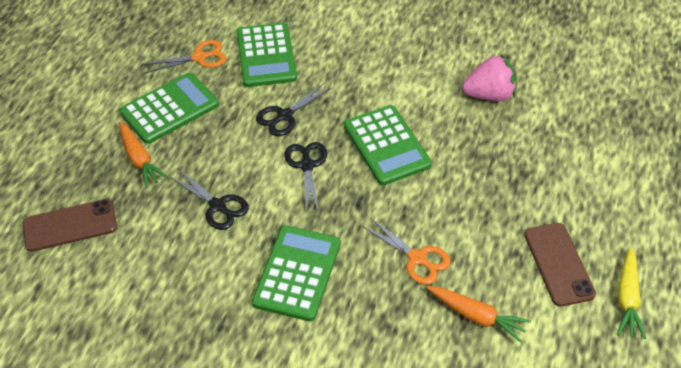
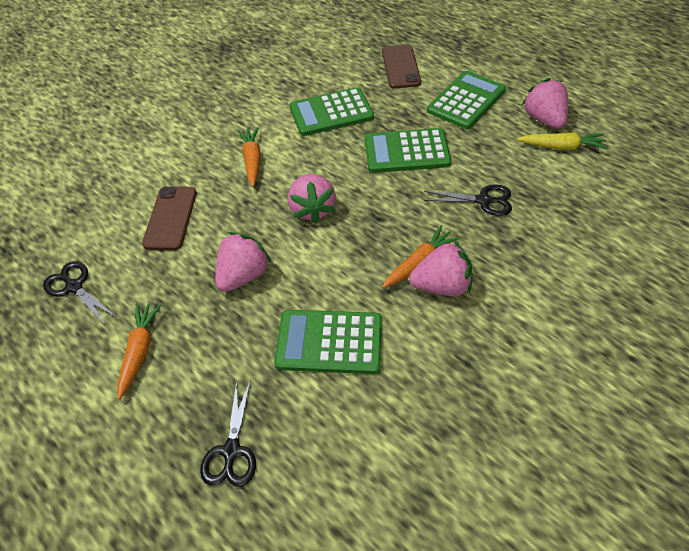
orange carrot: 2 -> 3
orange scissors: 2 -> 0
pink strawberry: 1 -> 4

